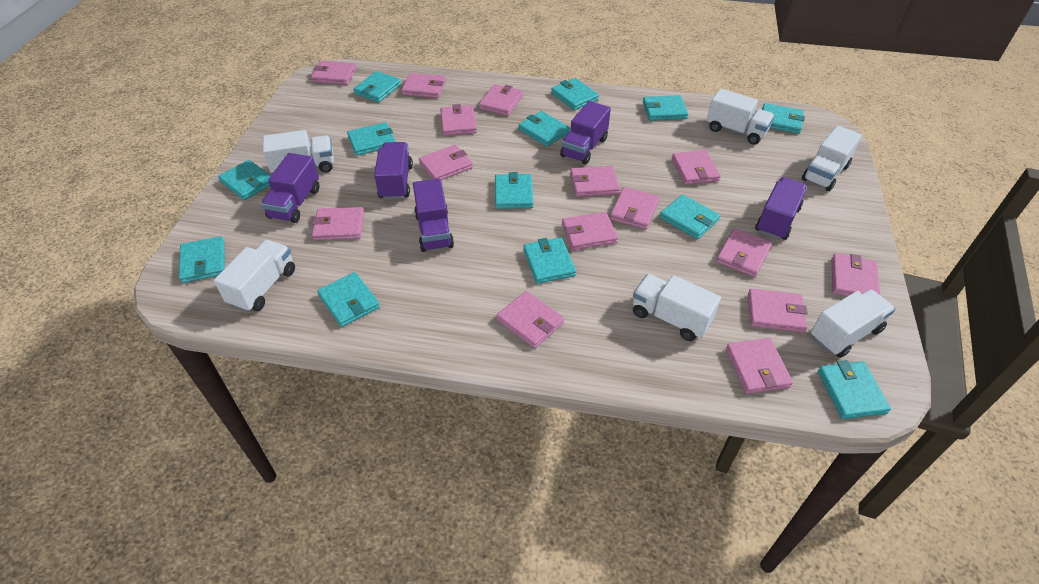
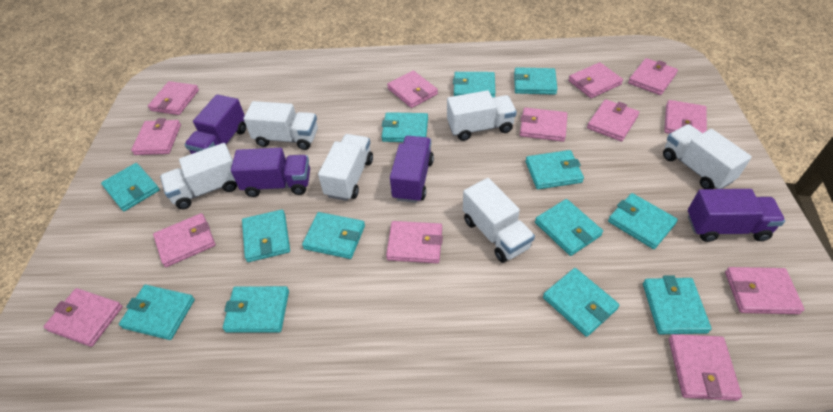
pink wallet: 15 -> 13
purple truck: 5 -> 4

